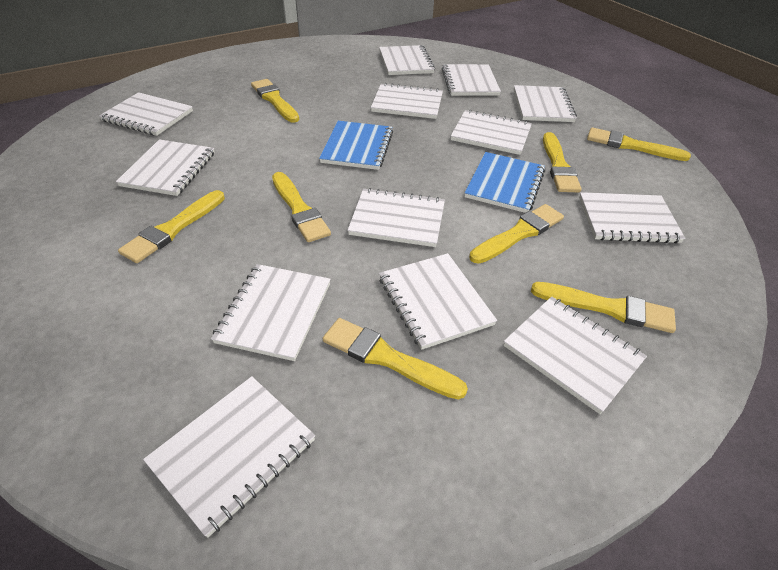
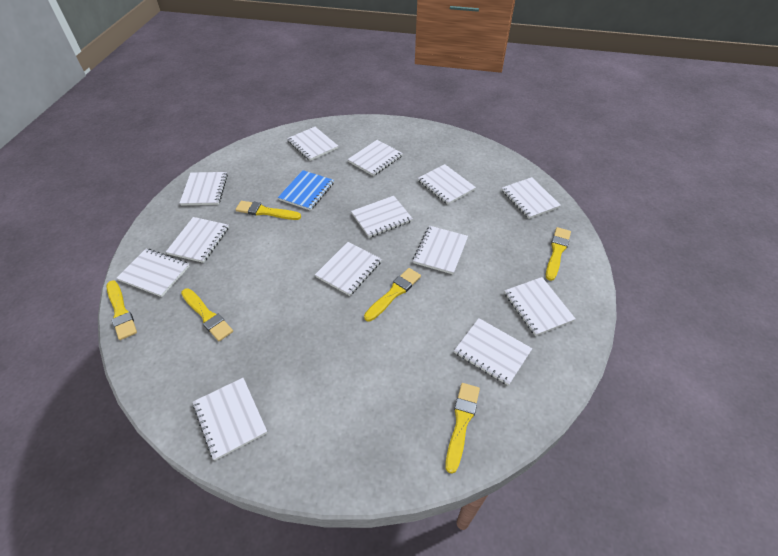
blue notebook: 2 -> 1
yellow brush: 8 -> 6

